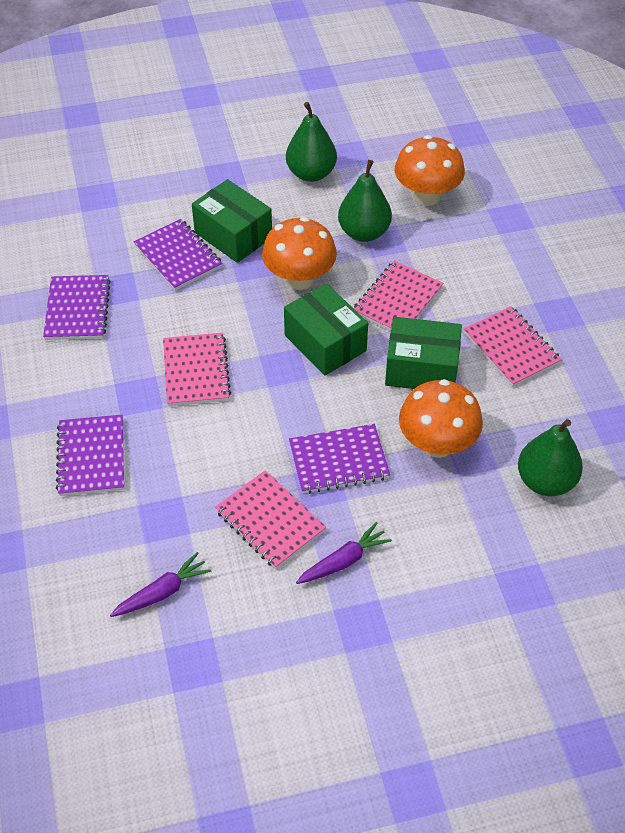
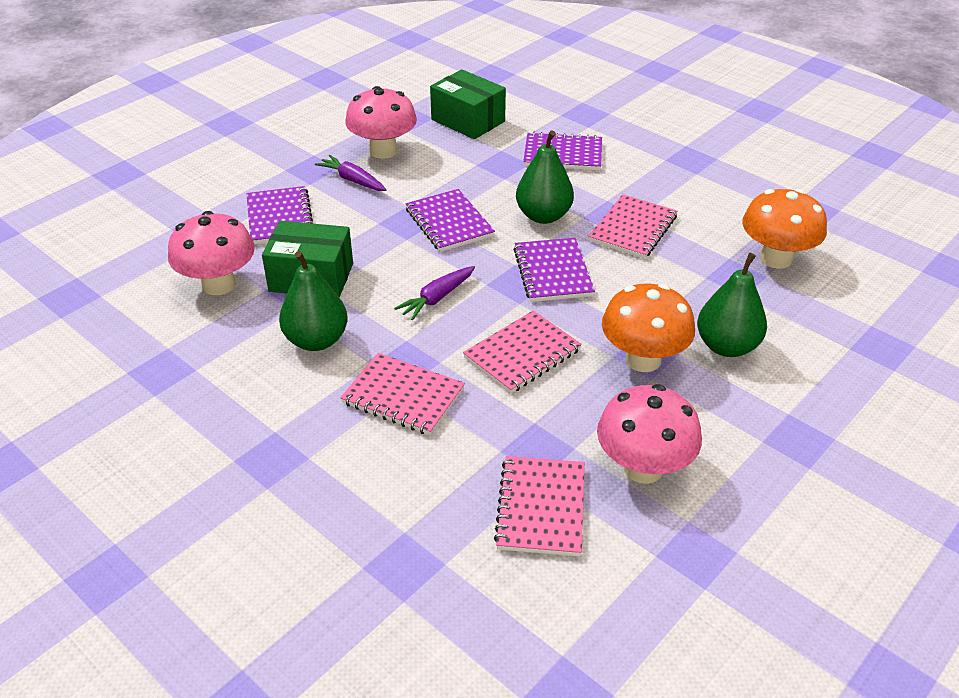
green box: 3 -> 2
orange mushroom: 3 -> 2
pink mushroom: 0 -> 3

